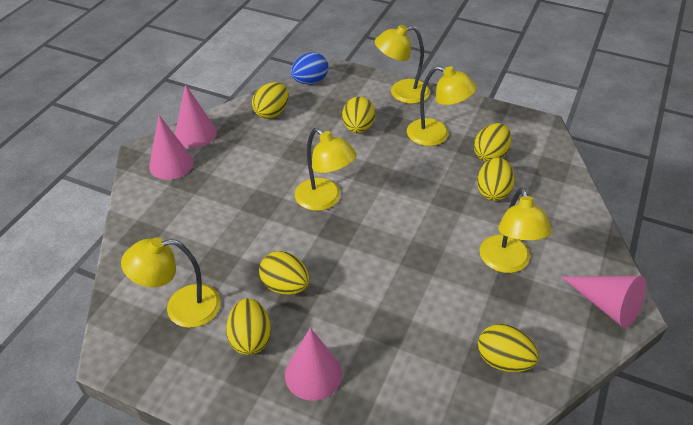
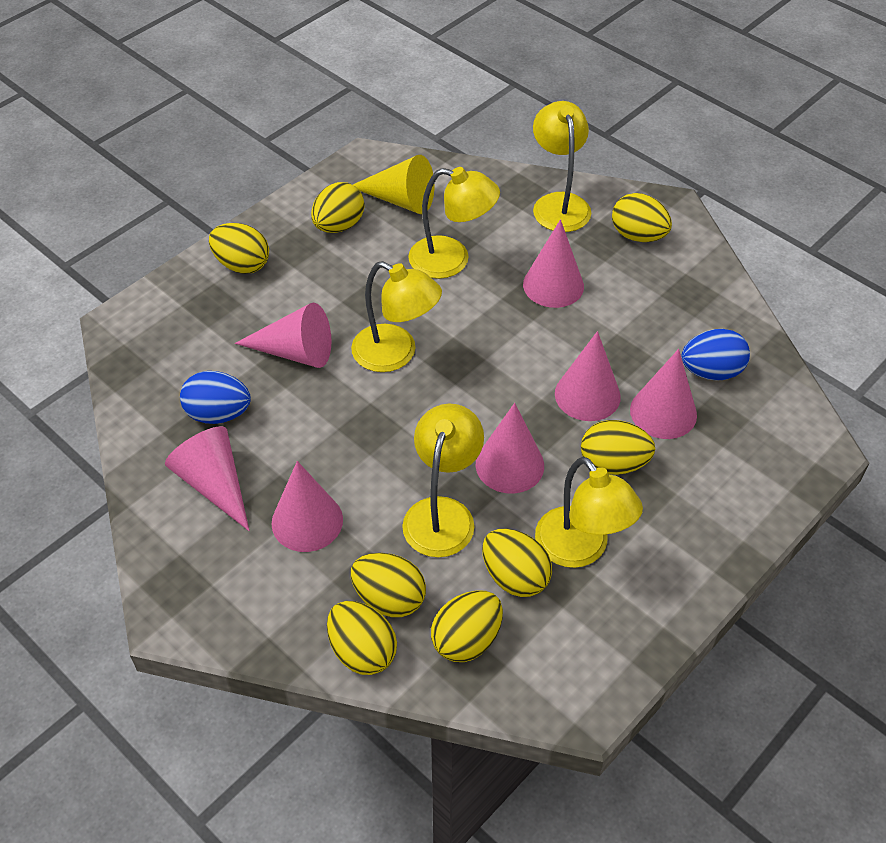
blue egg: 1 -> 2
pink cone: 4 -> 7
yellow cone: 0 -> 1
yellow egg: 7 -> 8

